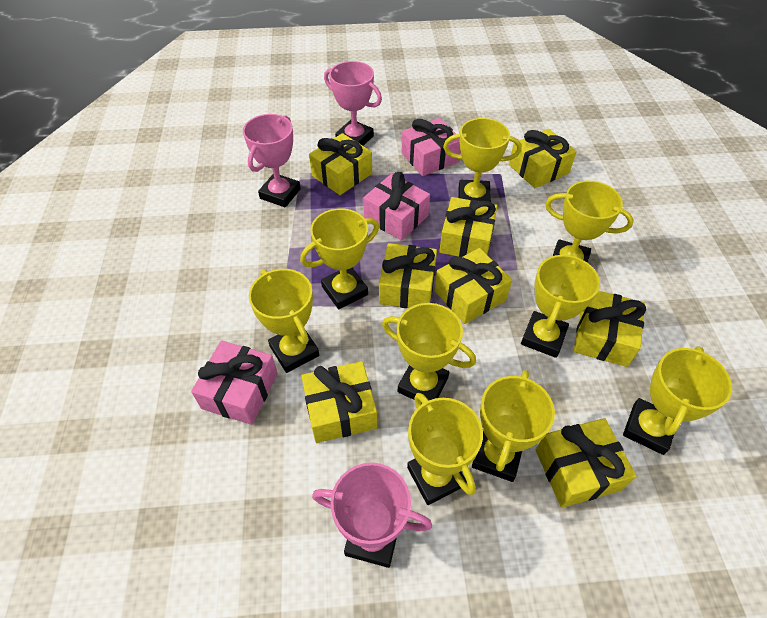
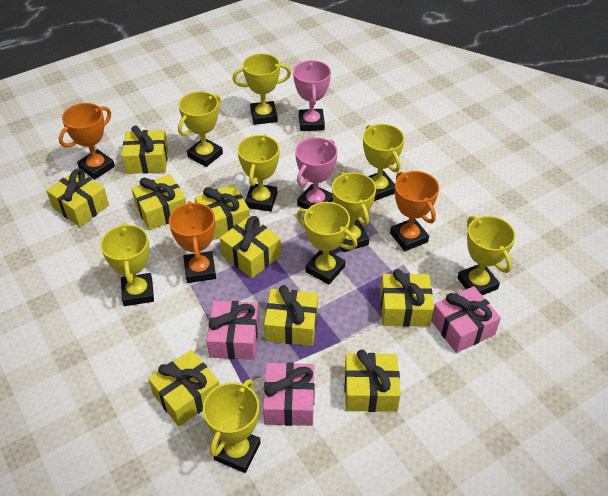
orange trophy: 0 -> 3
pink trophy: 3 -> 2
yellow gift: 8 -> 9

